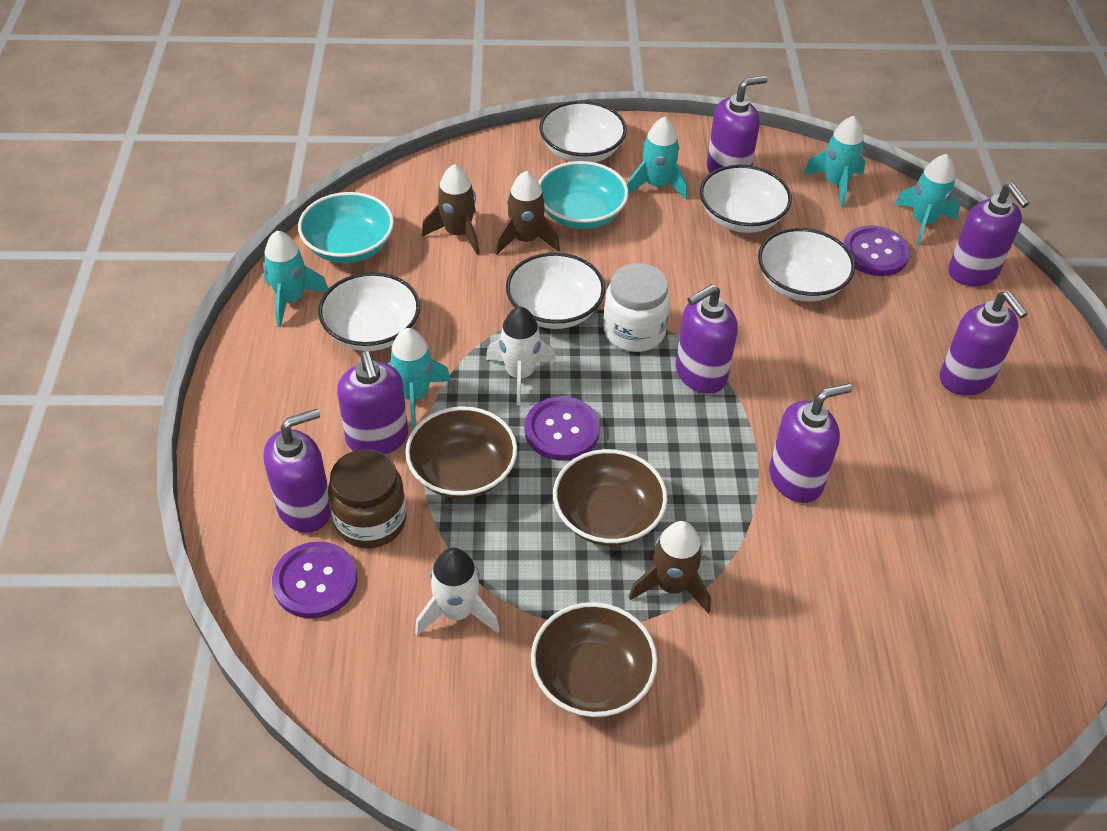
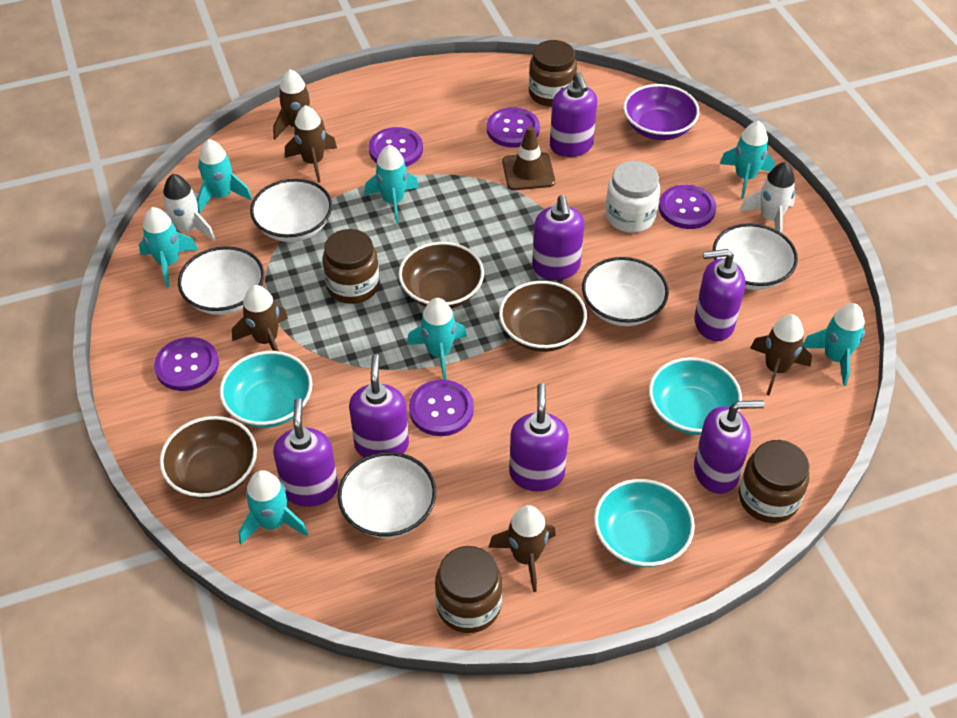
brown jar: 1 -> 4
brown rocket: 3 -> 5
brown traffic cone: 0 -> 1
purple bowl: 0 -> 1
purple button: 3 -> 5
turquoise bowl: 2 -> 3
turquoise rocket: 5 -> 7

